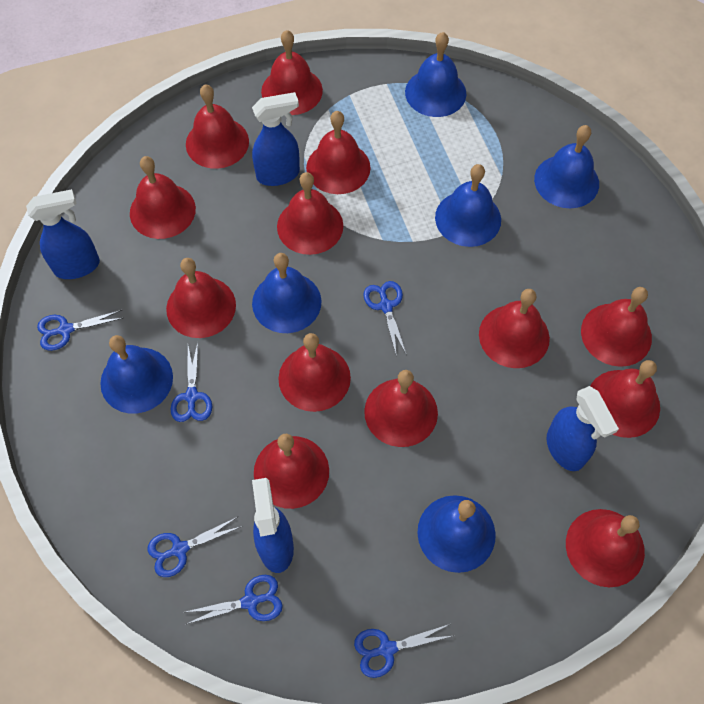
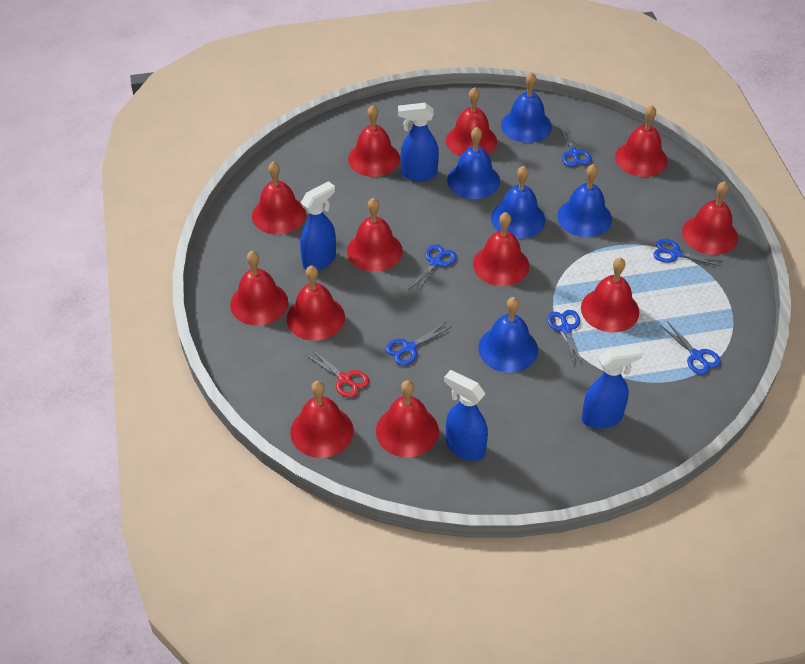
blue bell: 6 -> 5
red bell: 13 -> 12
red scissors: 0 -> 1

